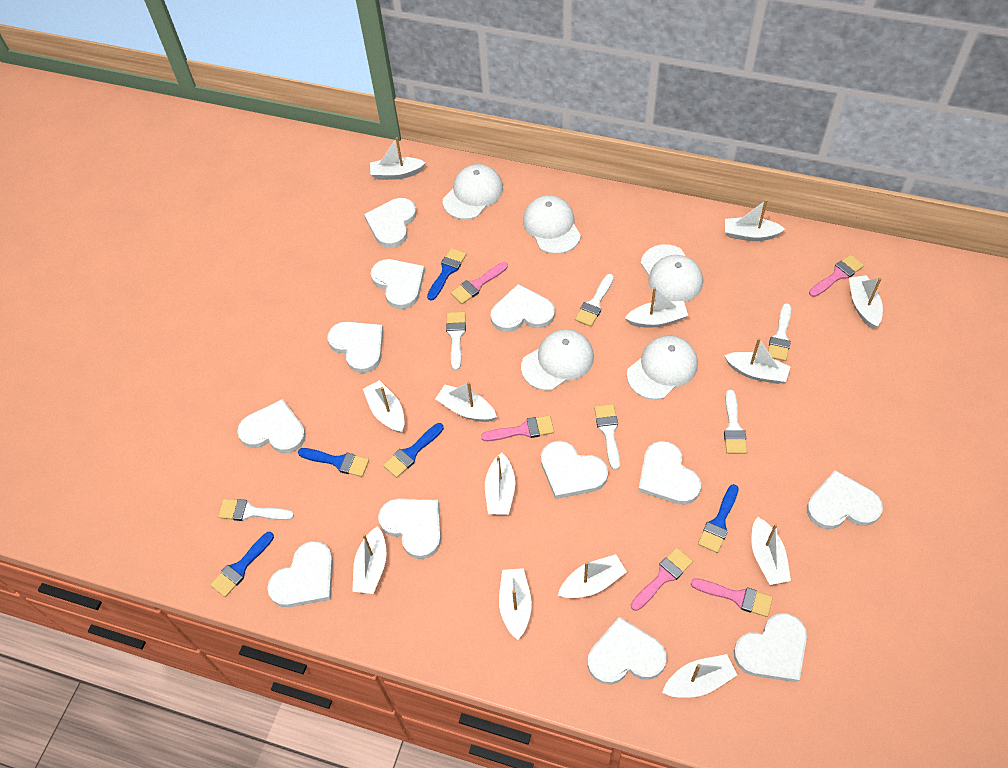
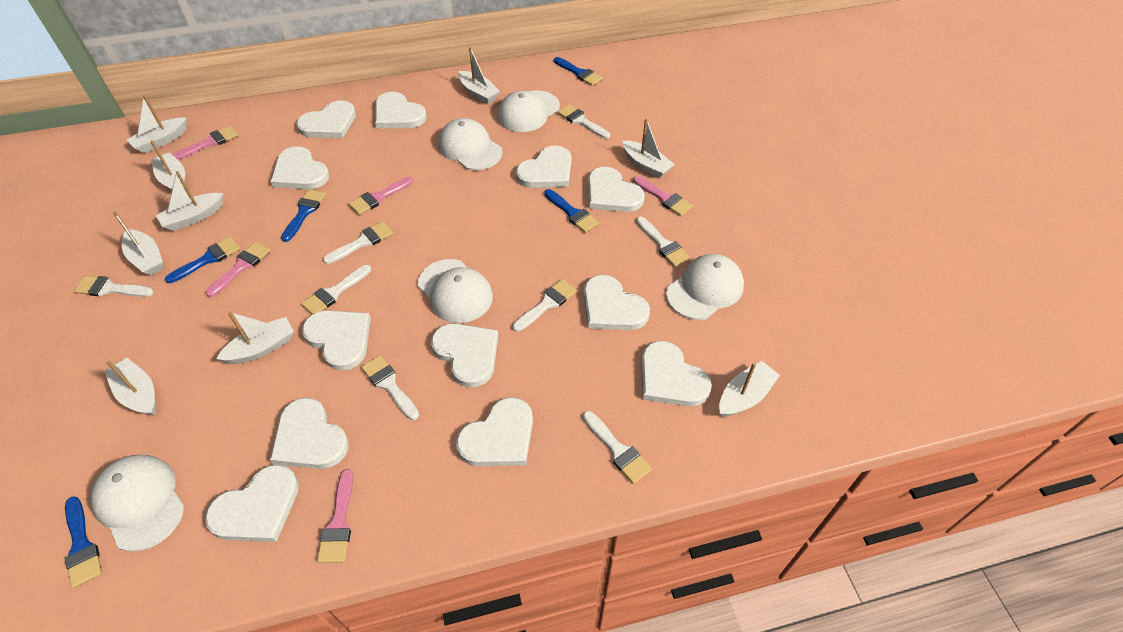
white boat: 13 -> 9
white brush: 6 -> 8

